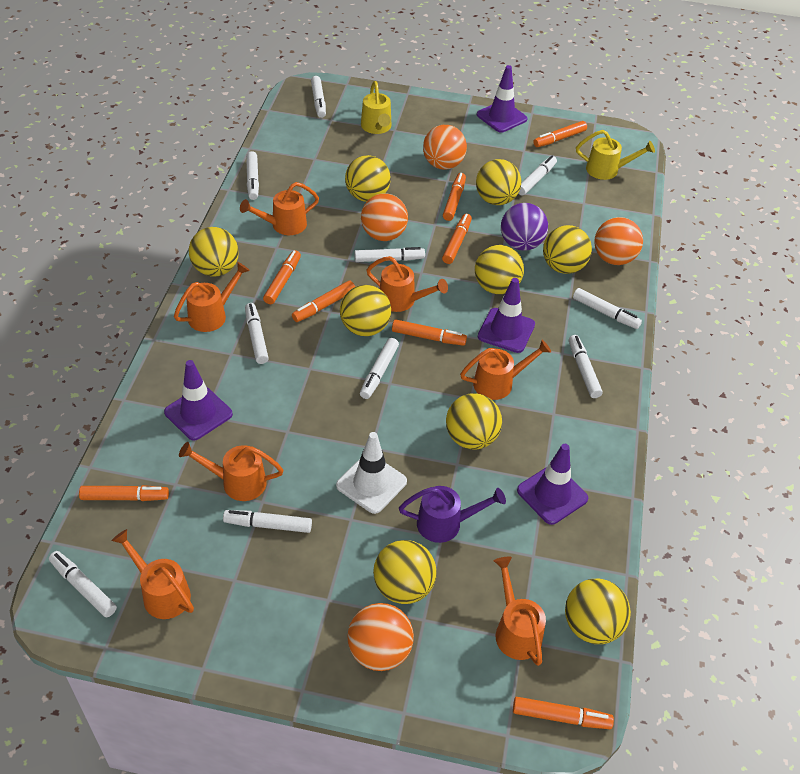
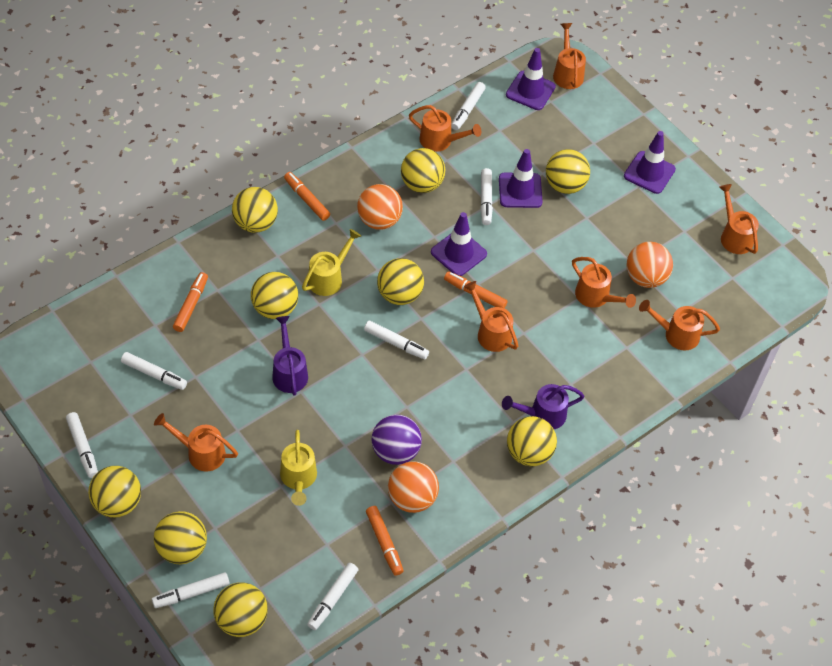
orange ball: 4 -> 3
orange marker: 8 -> 4
purple watering can: 1 -> 2
white marker: 10 -> 7
white traffic cone: 1 -> 0

